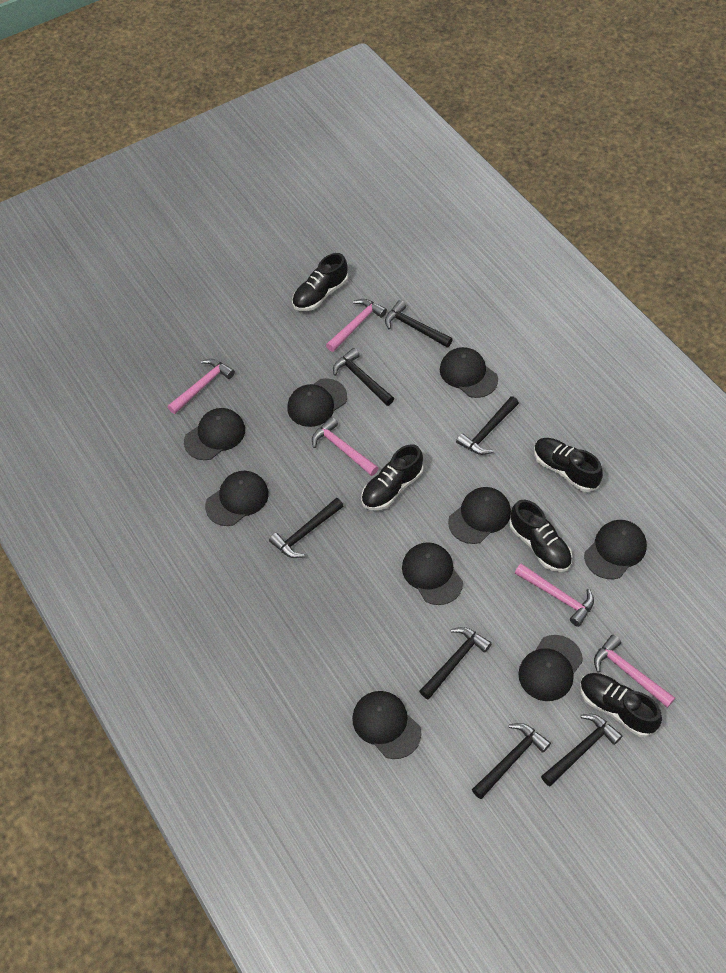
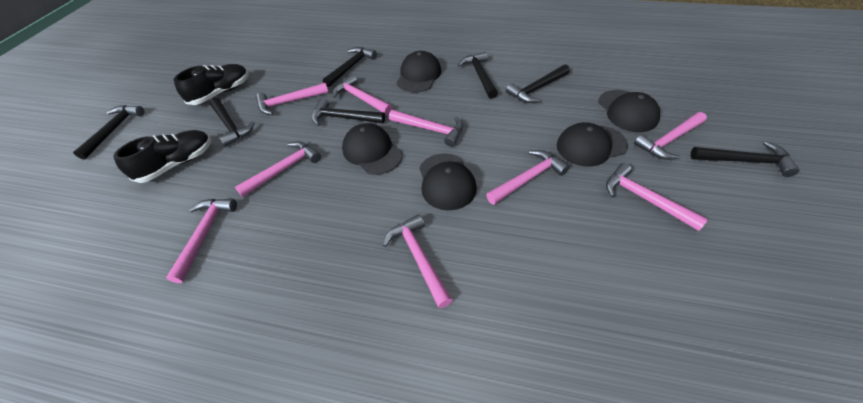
black cap: 9 -> 5
black shoe: 5 -> 2
pink hammer: 5 -> 9

